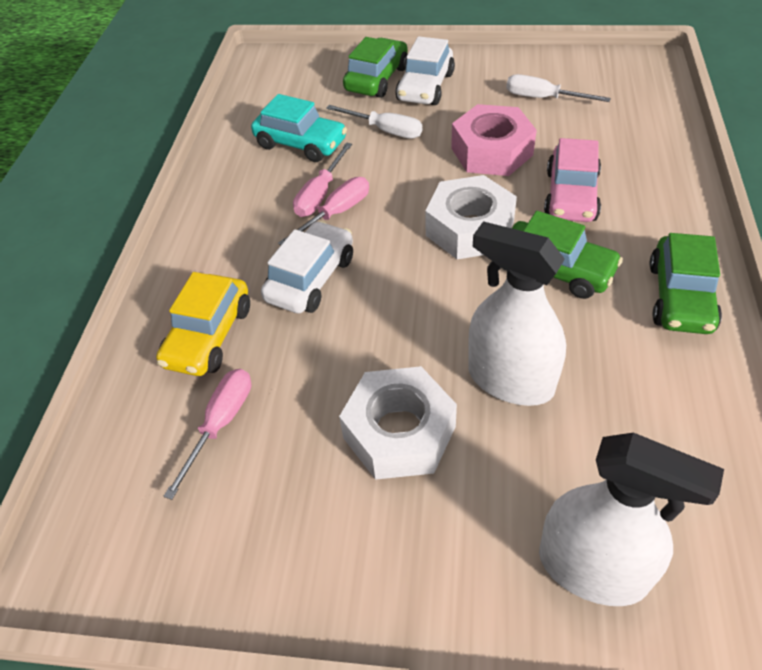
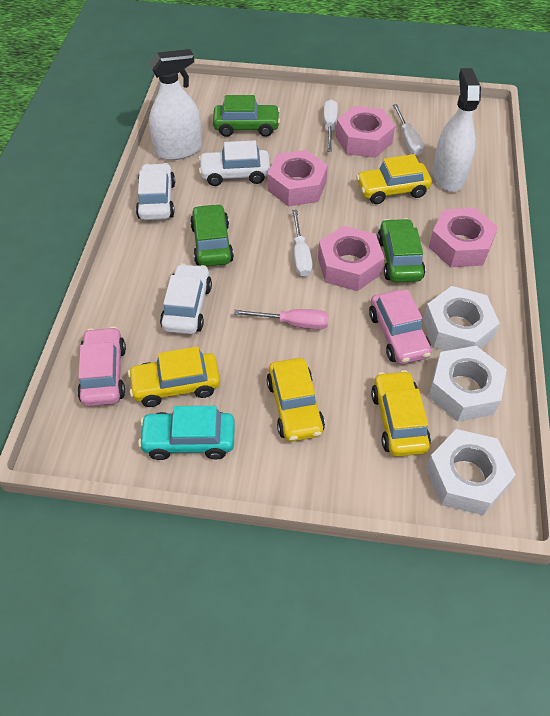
pink car: 1 -> 2
pink nut: 1 -> 4
pink screwdriver: 3 -> 1
white car: 2 -> 3
white nut: 2 -> 3
white screwdriver: 2 -> 3
yellow car: 1 -> 4

